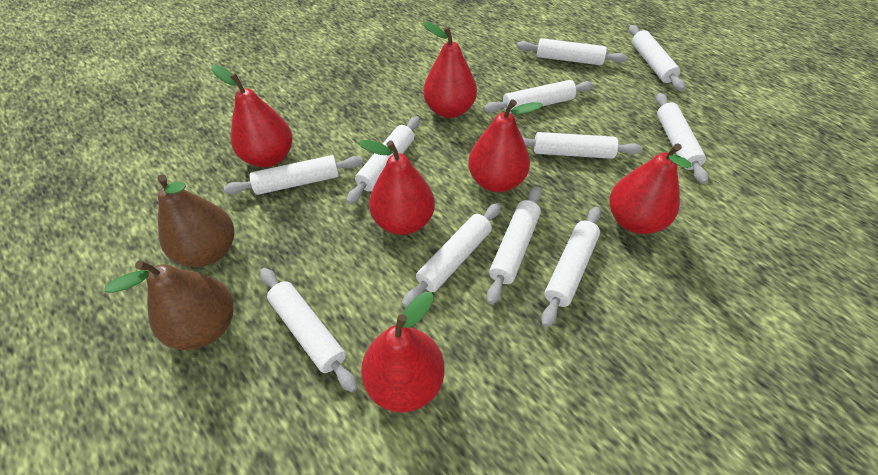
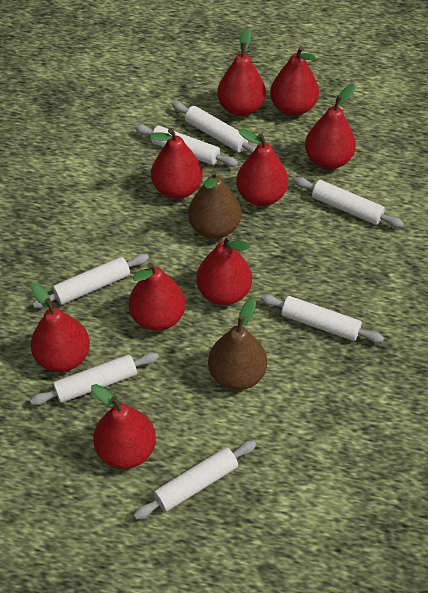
red pear: 6 -> 9
white rolling pin: 11 -> 7

